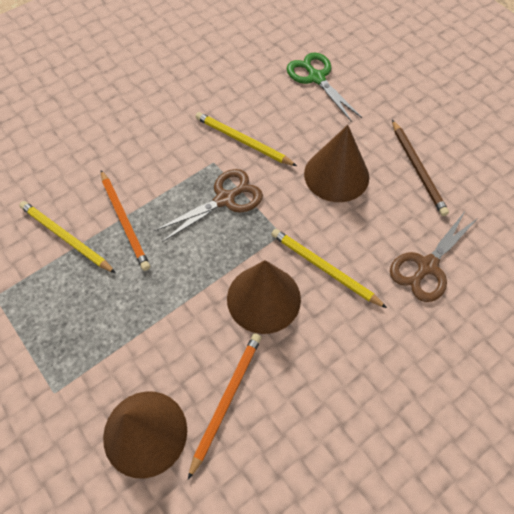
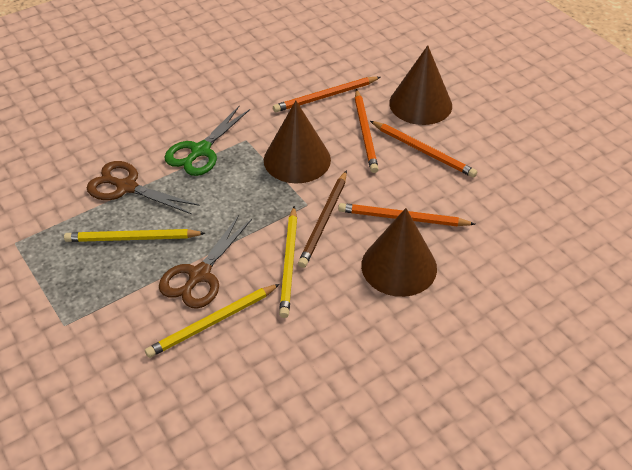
orange pencil: 2 -> 4

